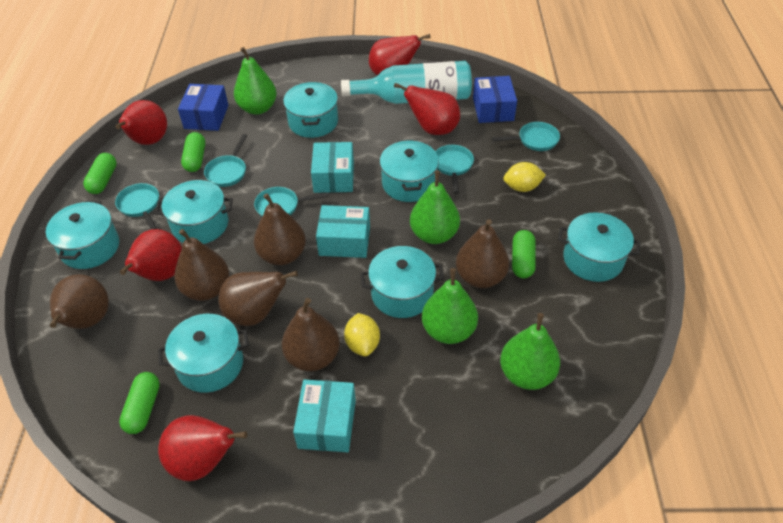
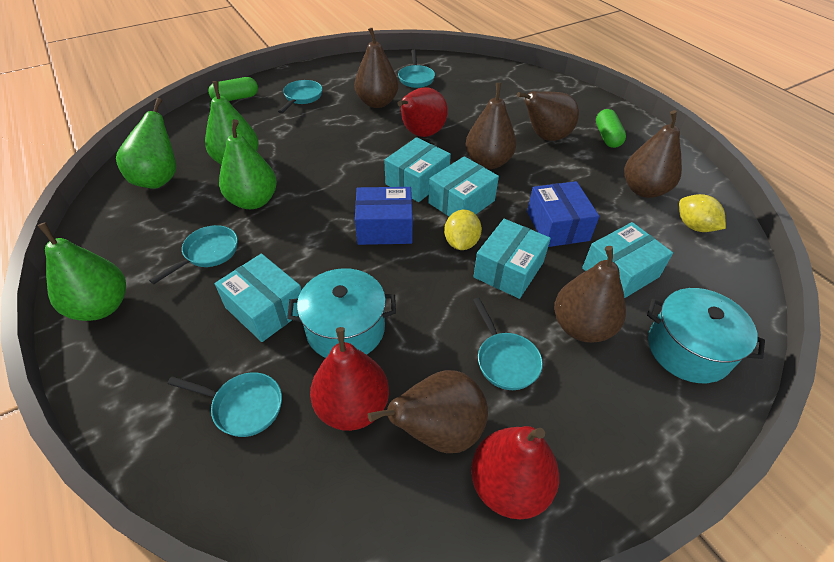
green capsule: 4 -> 2
red pear: 5 -> 3
turquoise bottle: 1 -> 0
turquoise box: 3 -> 5
turquoise pot: 7 -> 2

